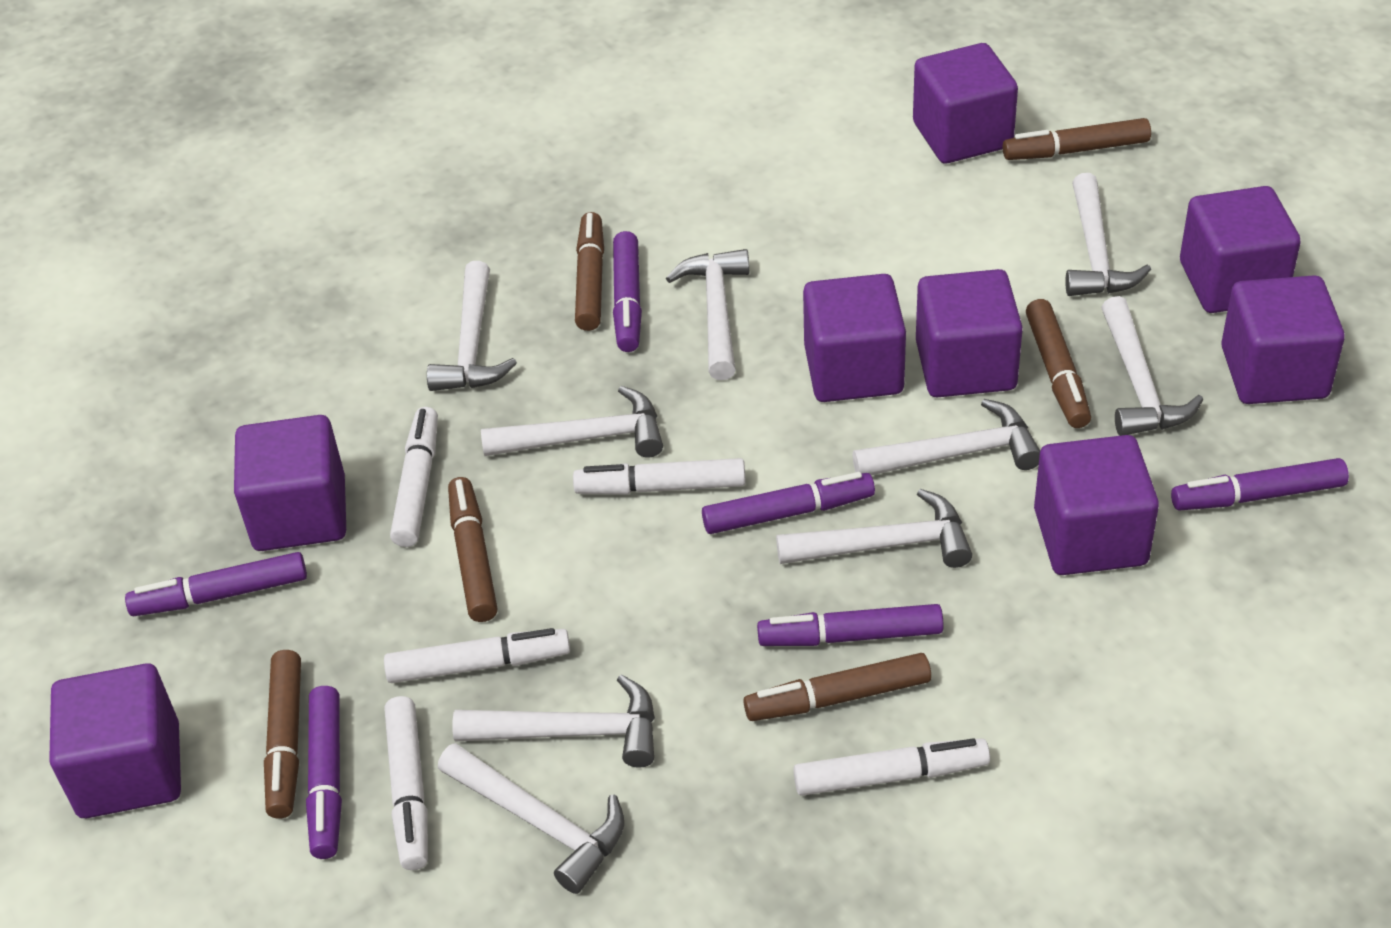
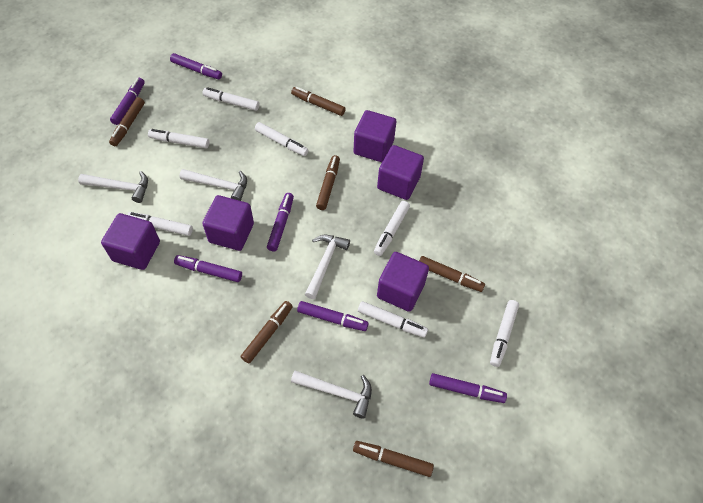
purple cube: 8 -> 5
white hammer: 9 -> 4
white marker: 5 -> 7

